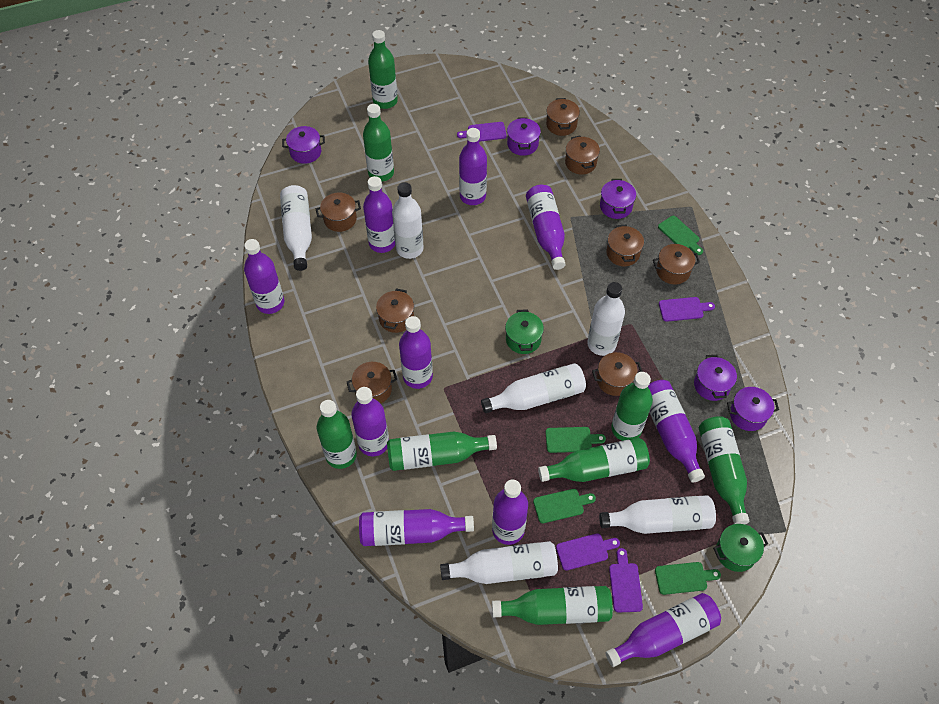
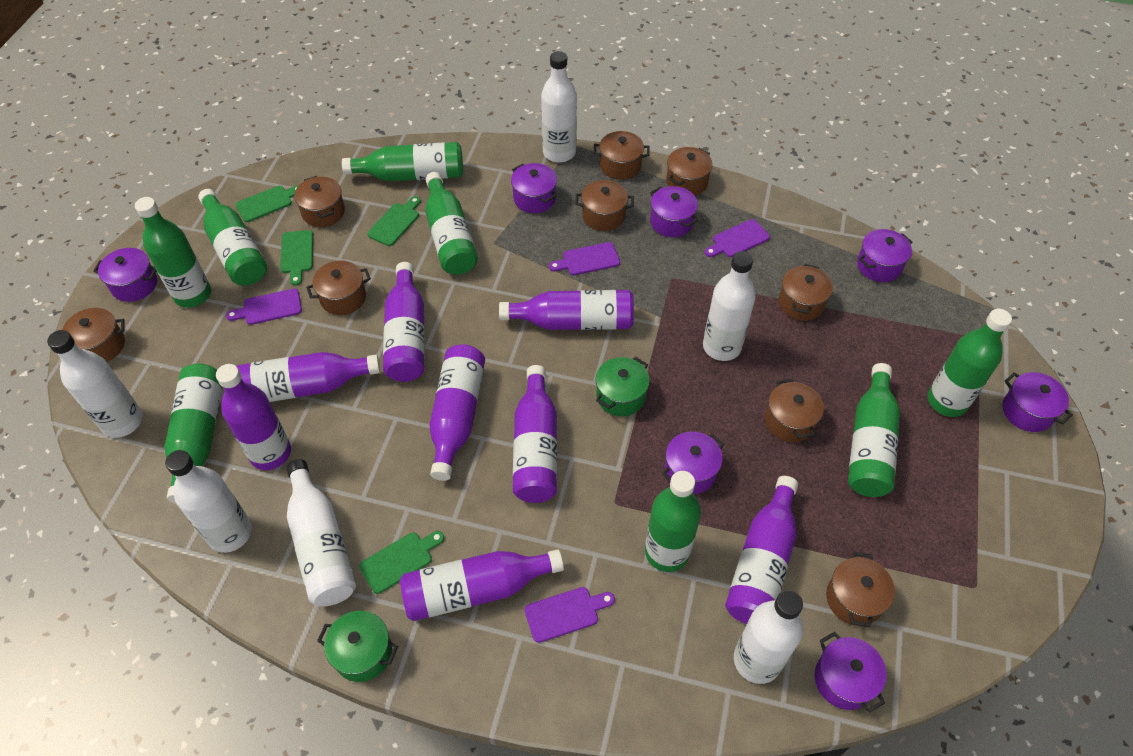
brown pot: 8 -> 9
purple bottle: 10 -> 8
purple pot: 5 -> 7

